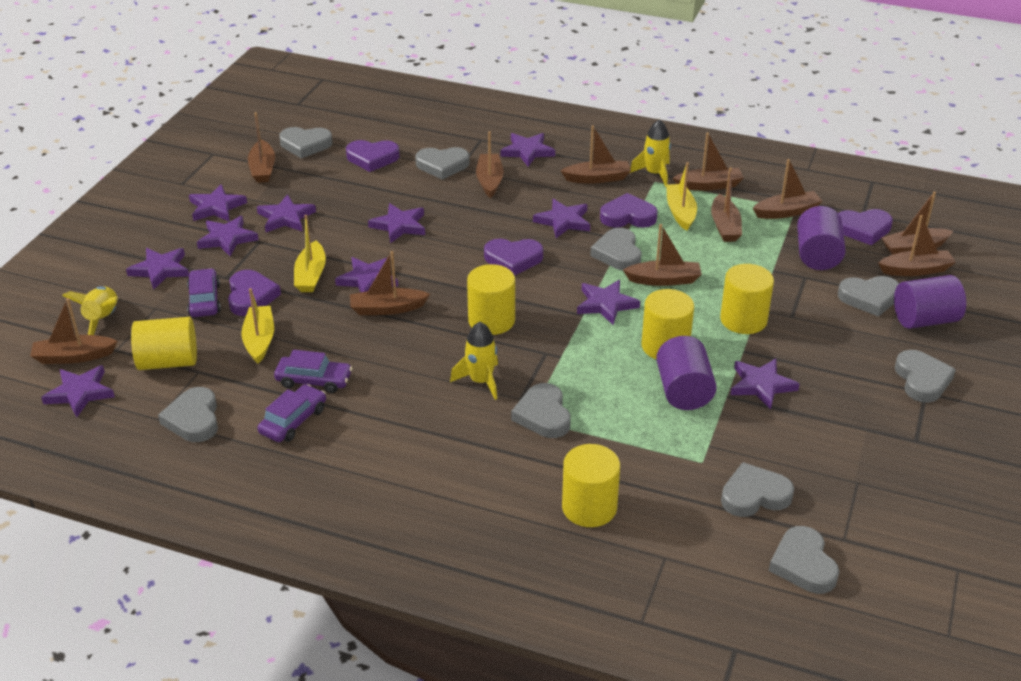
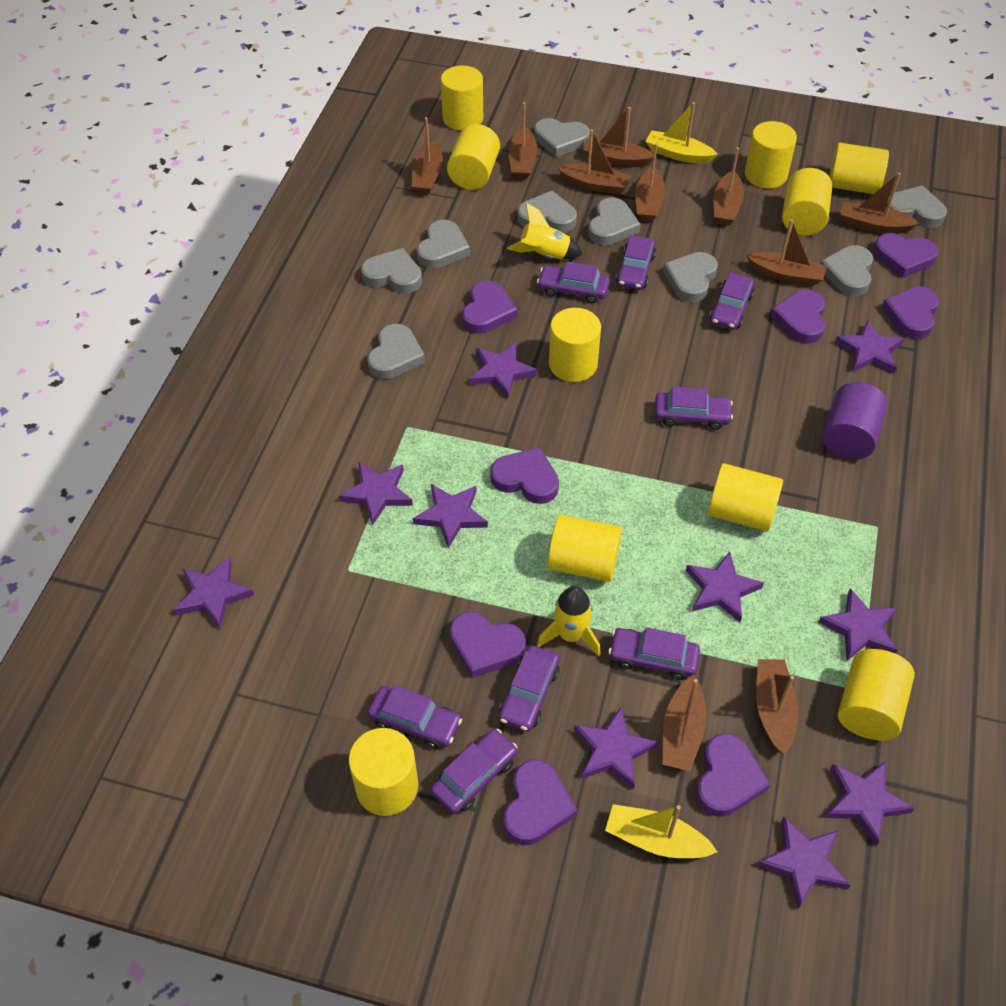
brown boat: 11 -> 10
purple car: 3 -> 8
purple cylinder: 3 -> 1
purple heart: 5 -> 8
purple star: 11 -> 10
yellow boat: 3 -> 2
yellow cylinder: 5 -> 10
yellow rocket: 3 -> 2

